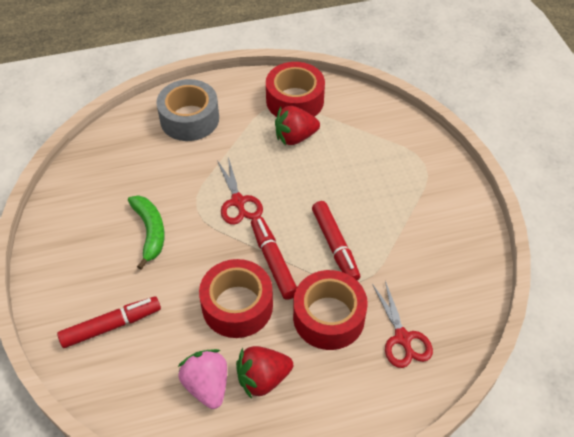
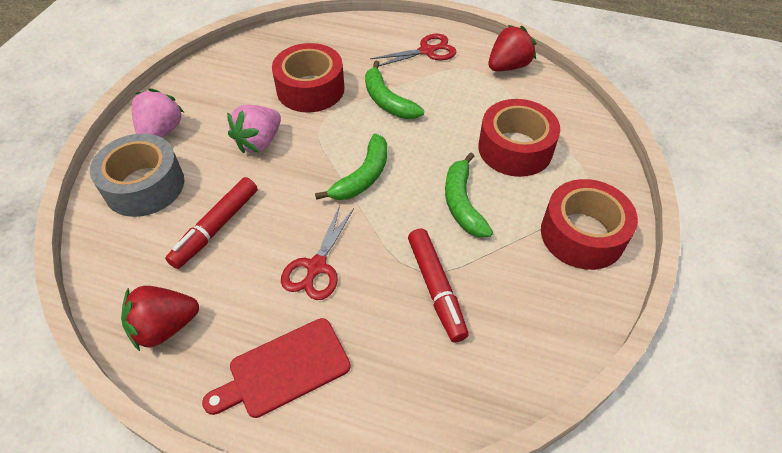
green banana: 1 -> 3
pink strawberry: 1 -> 2
red cutting board: 0 -> 1
red marker: 3 -> 2

